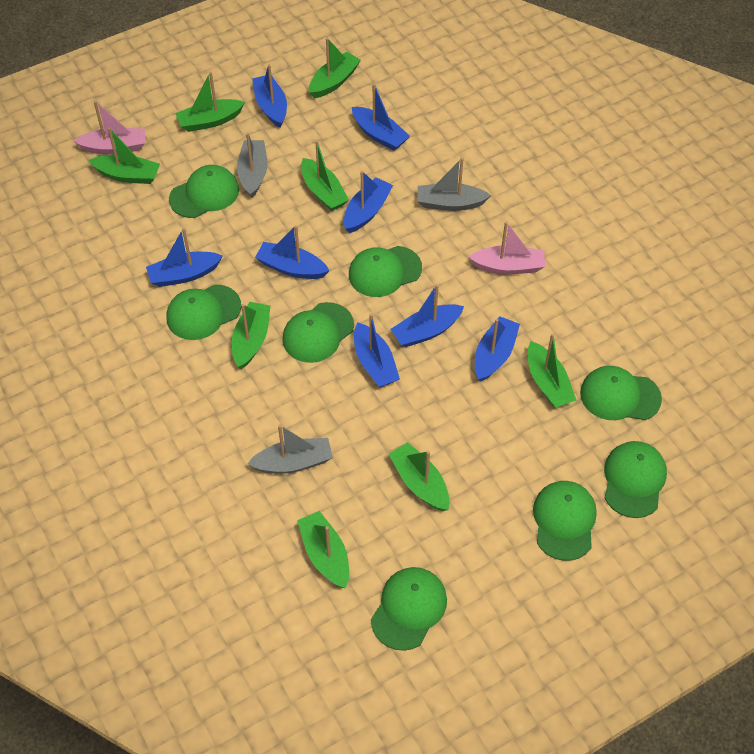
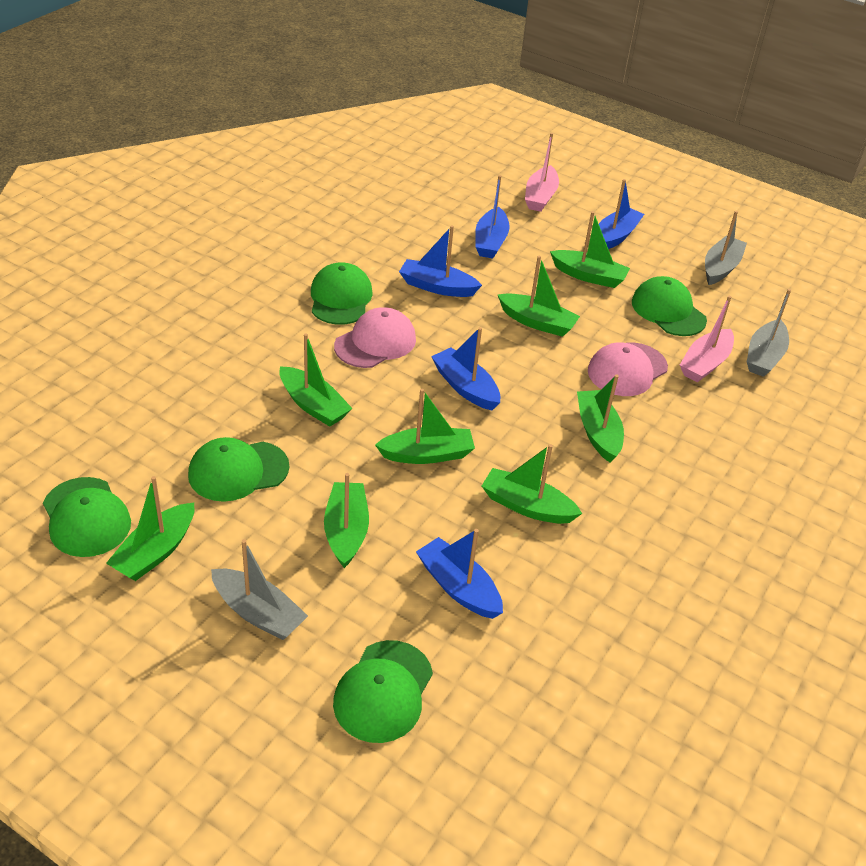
blue boat: 8 -> 5
green cap: 8 -> 5
pink cap: 0 -> 2

